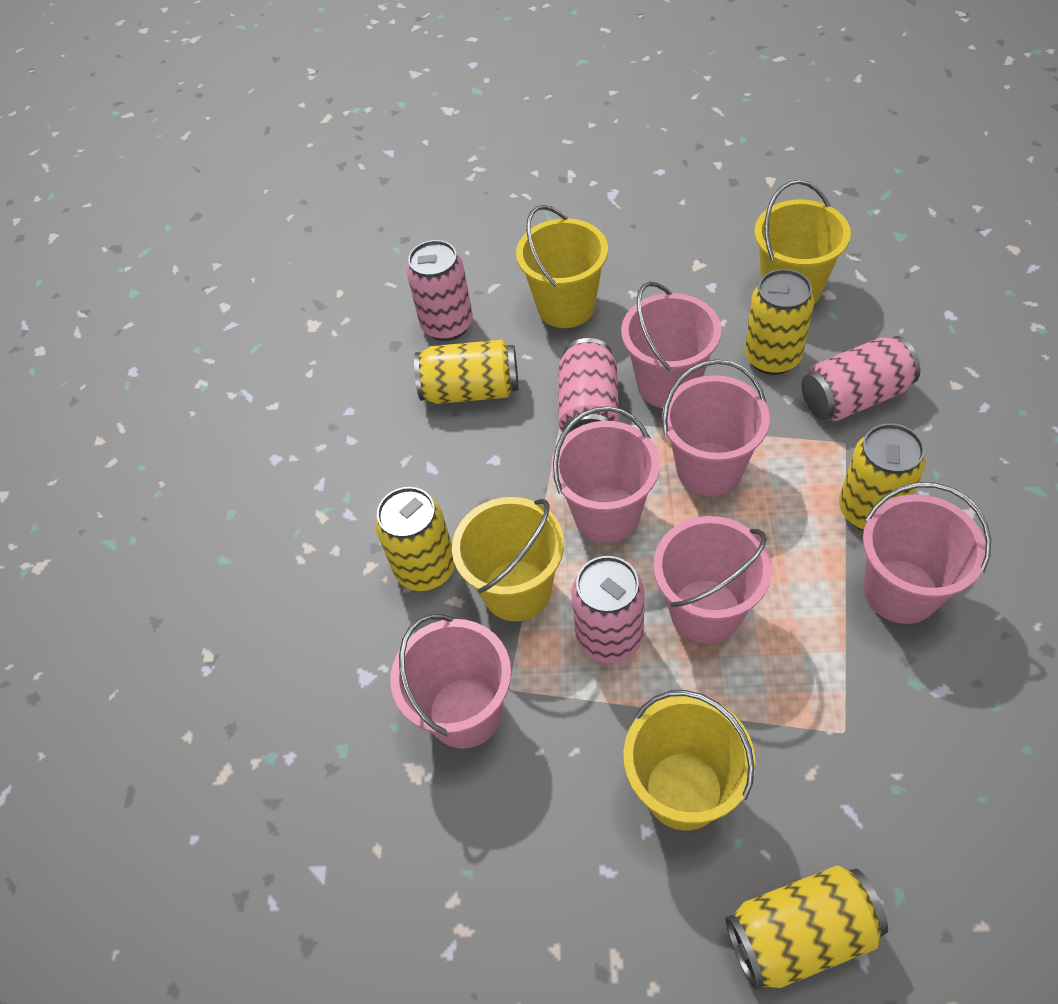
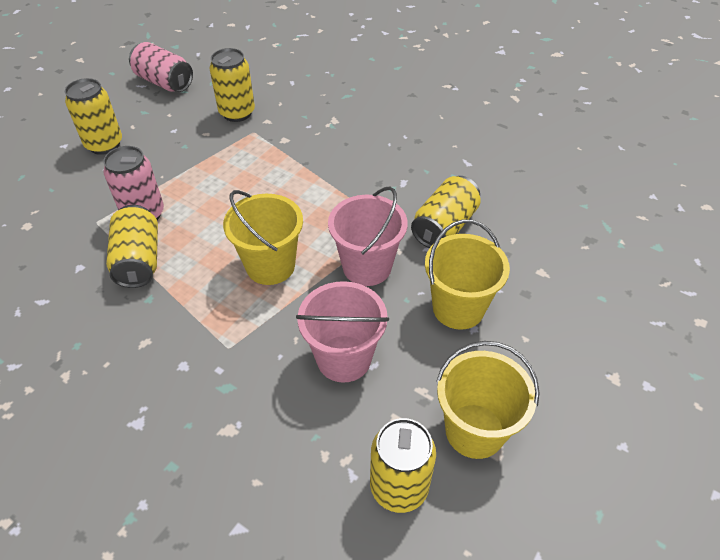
pink bucket: 6 -> 2
pink can: 4 -> 2
yellow bucket: 4 -> 3

